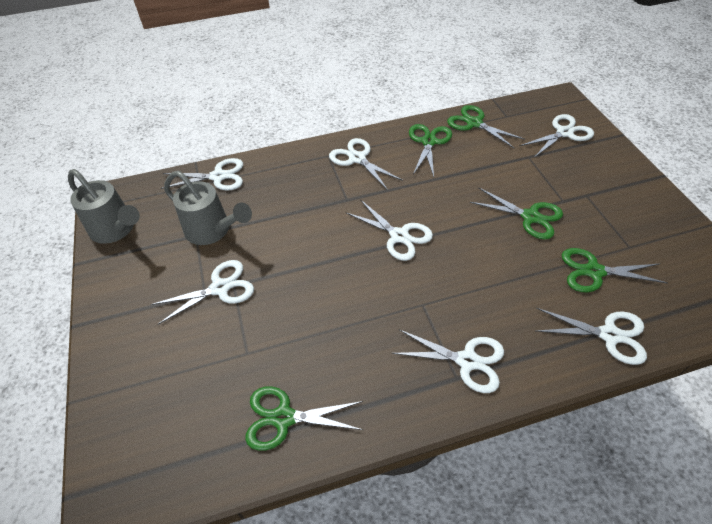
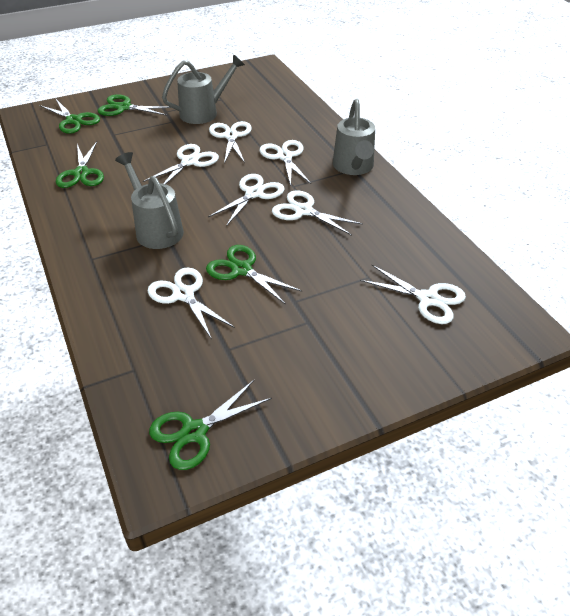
grey watering can: 2 -> 3

